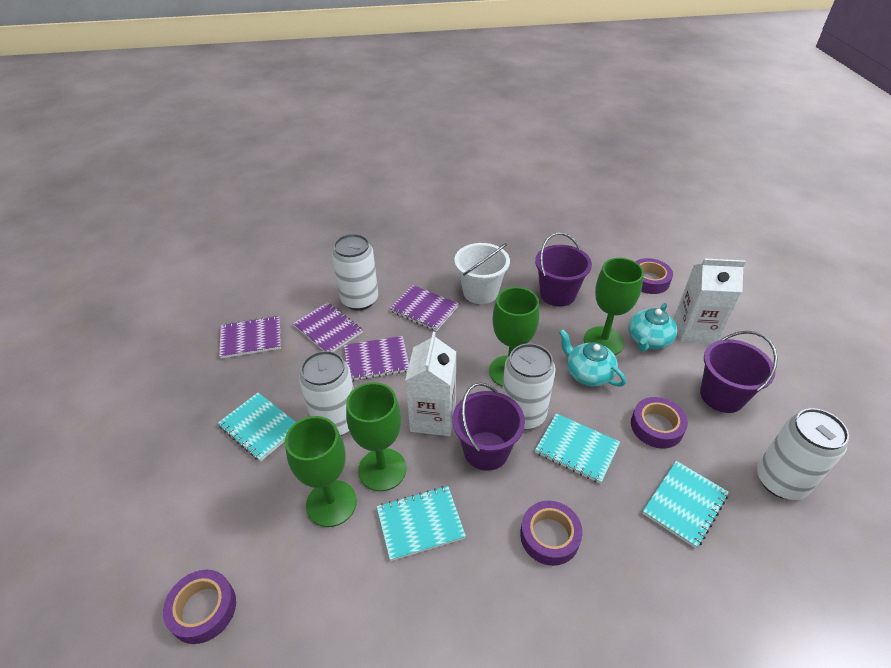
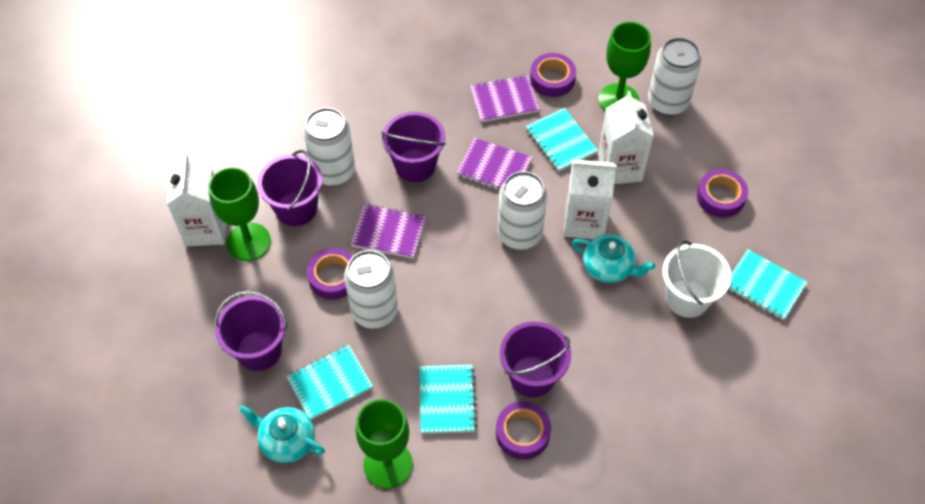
green goblet: 4 -> 3
purple bucket: 3 -> 4
purple notebook: 4 -> 3
white carton: 2 -> 3

